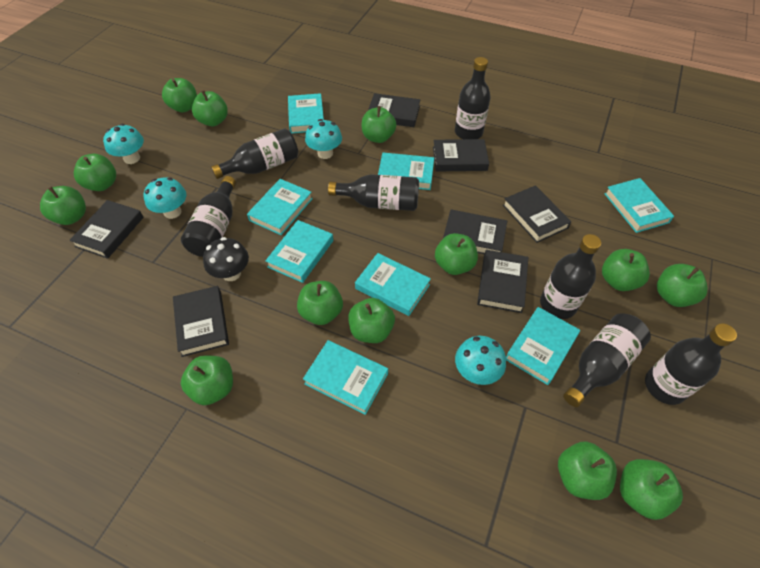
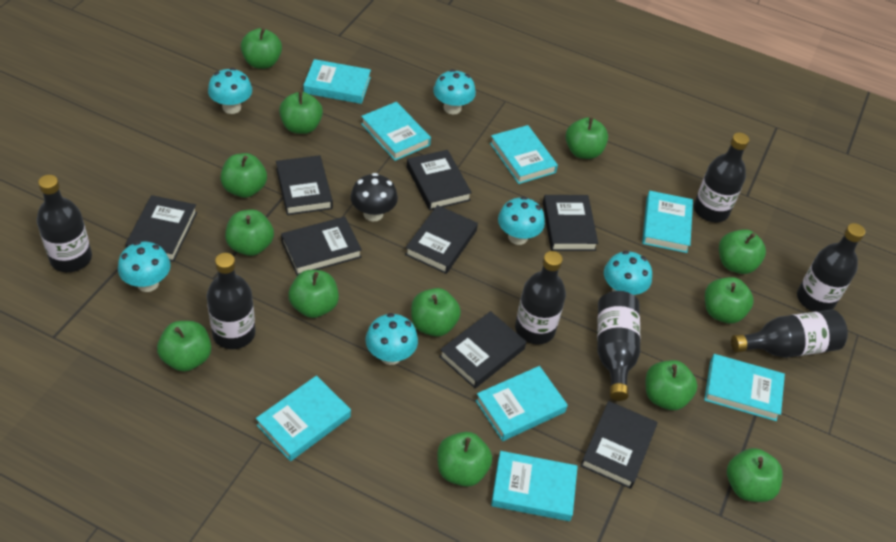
black book: 7 -> 8
turquoise mushroom: 4 -> 6

